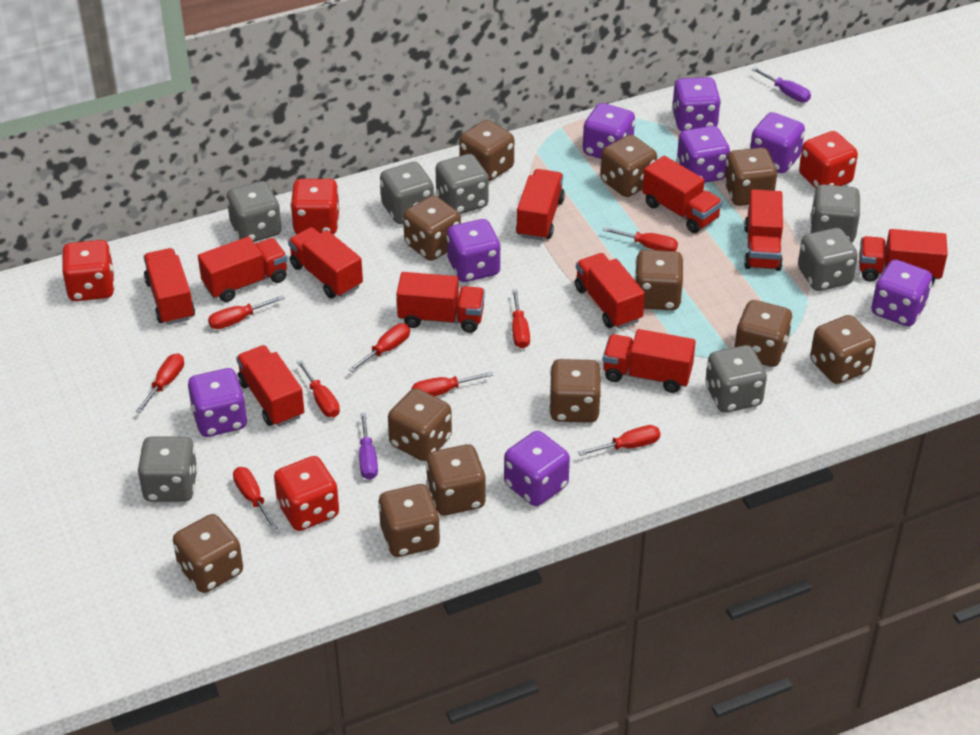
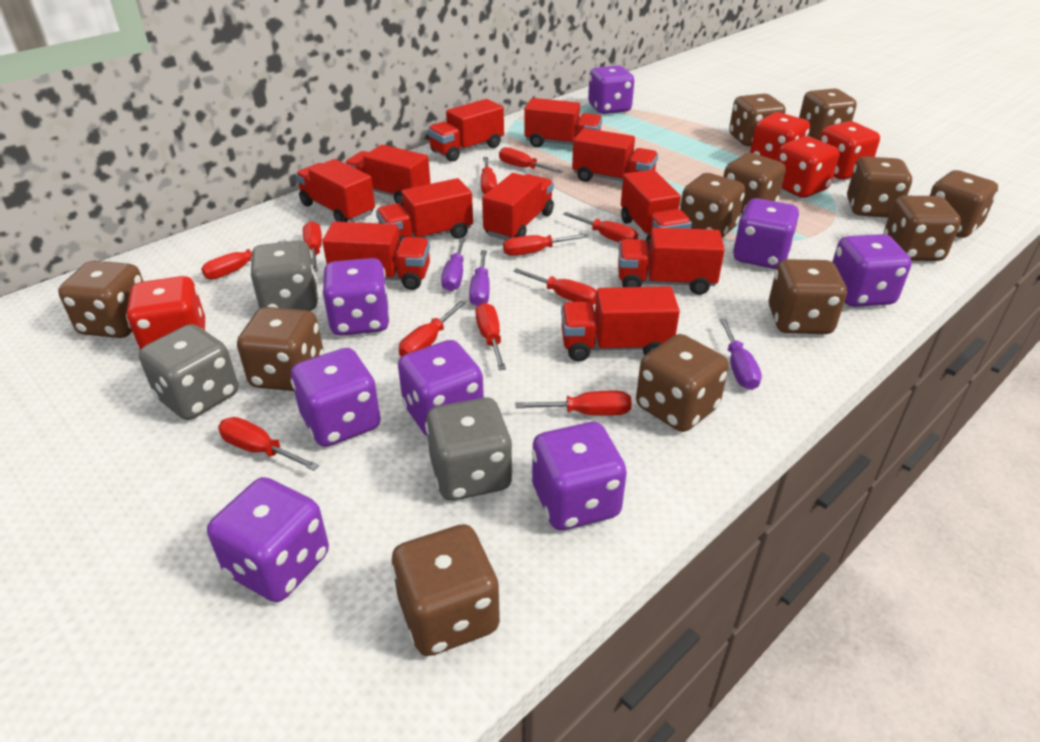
grey dice: 7 -> 3
purple screwdriver: 2 -> 3
red screwdriver: 9 -> 11

